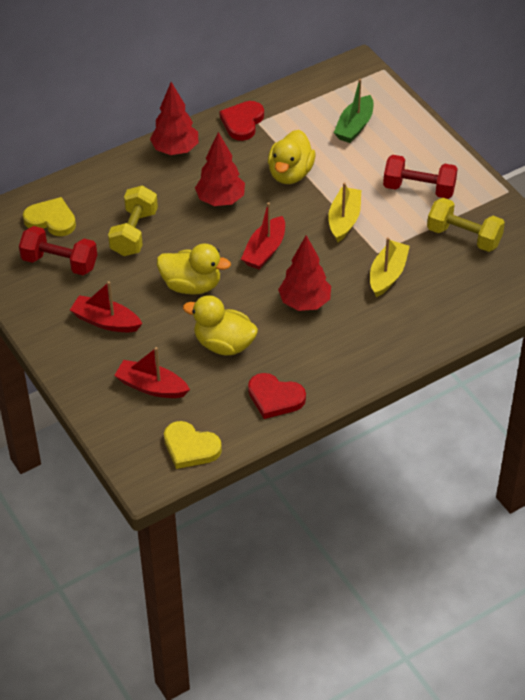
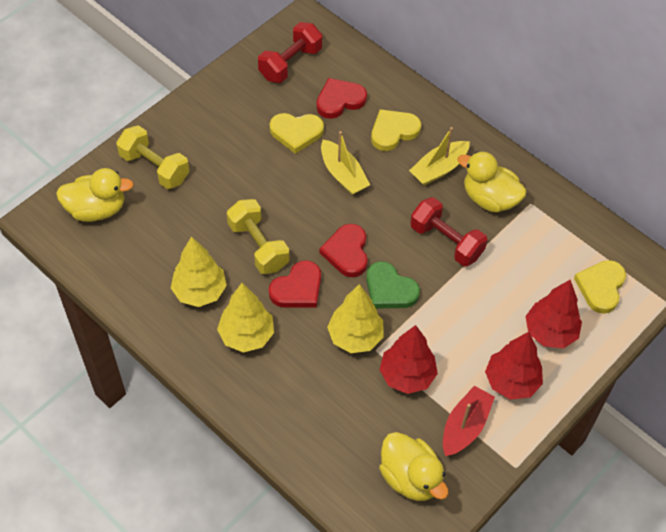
green boat: 1 -> 0
green heart: 0 -> 1
red boat: 3 -> 1
red heart: 2 -> 3
yellow heart: 2 -> 3
yellow tree: 0 -> 3

